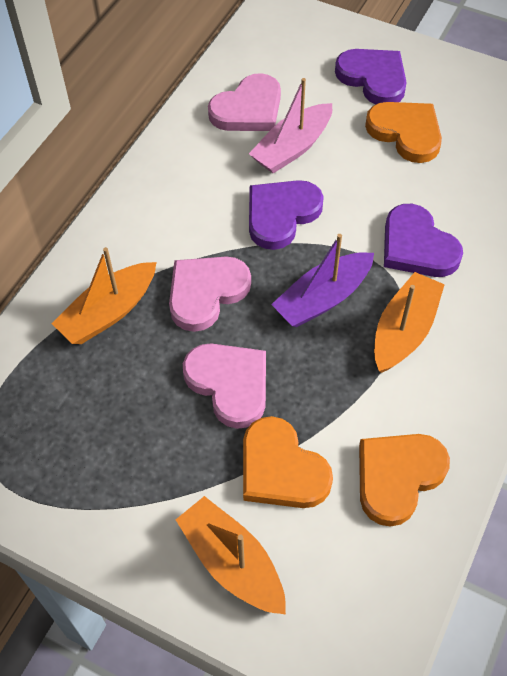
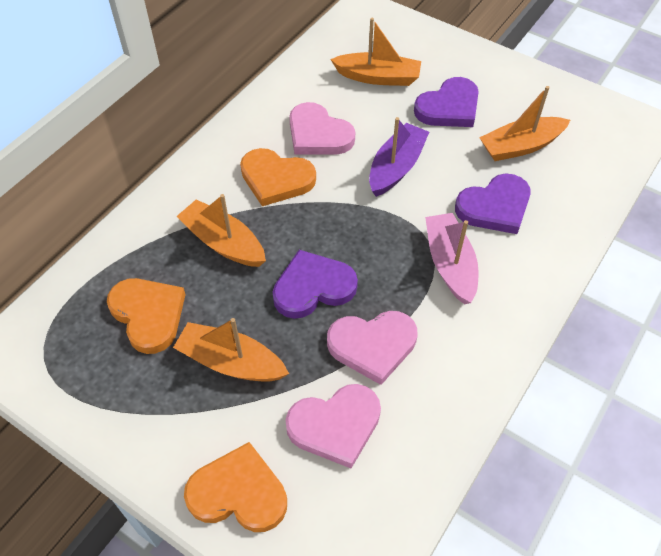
orange boat: 3 -> 4

